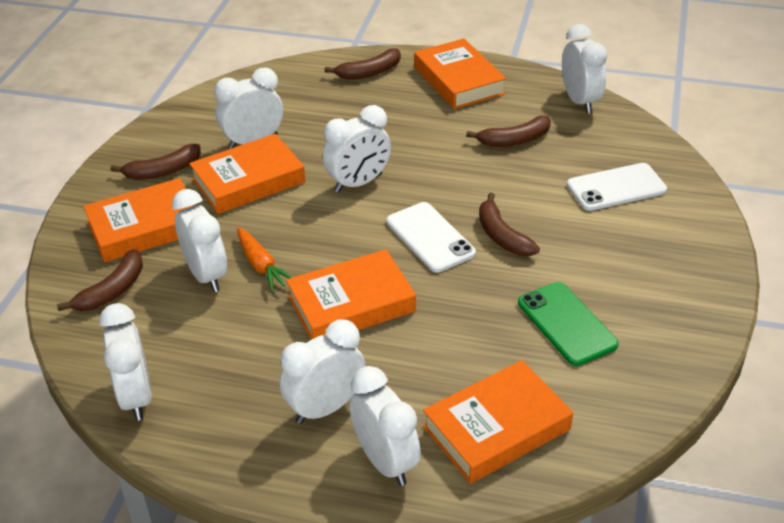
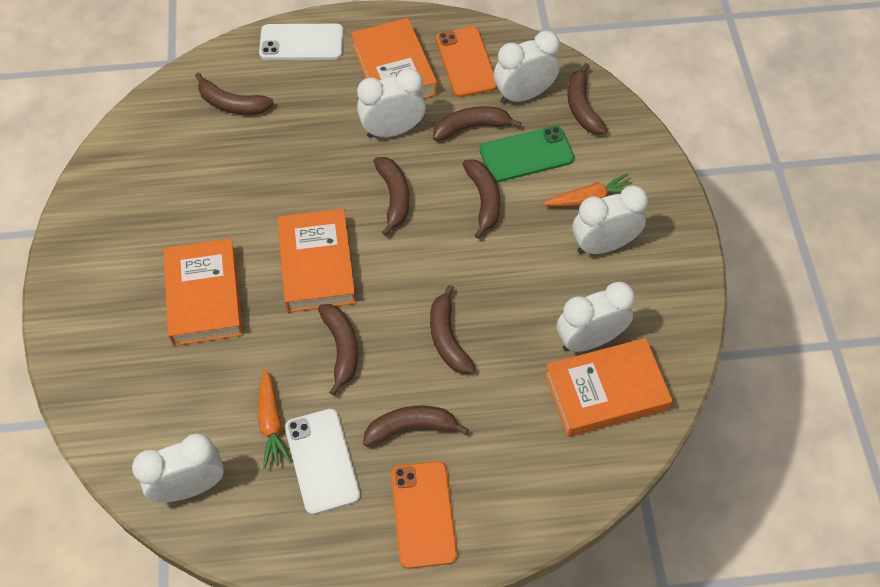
brown banana: 5 -> 8
orange book: 5 -> 4
orange carrot: 1 -> 2
orange phone: 0 -> 2
white clock: 7 -> 5

